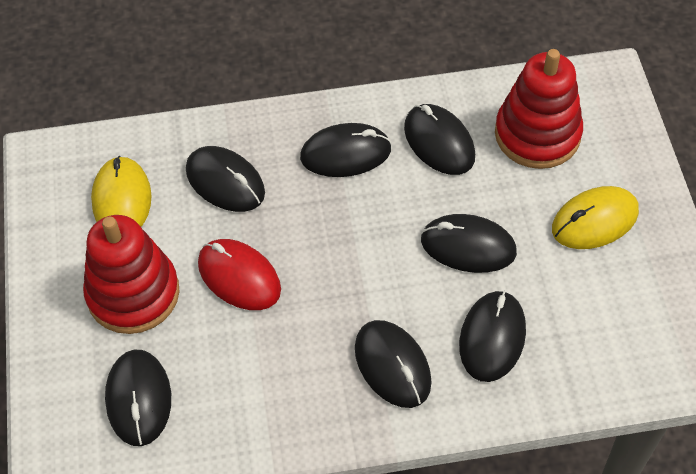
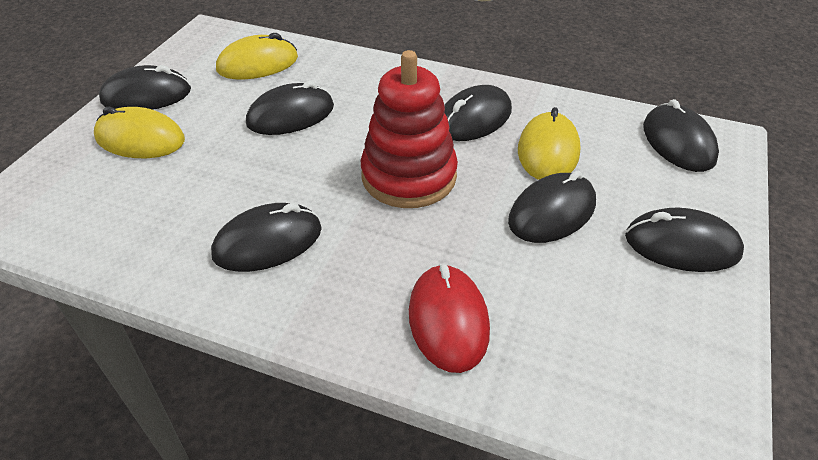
red stacking toy: 2 -> 1
yellow mouse: 2 -> 3

